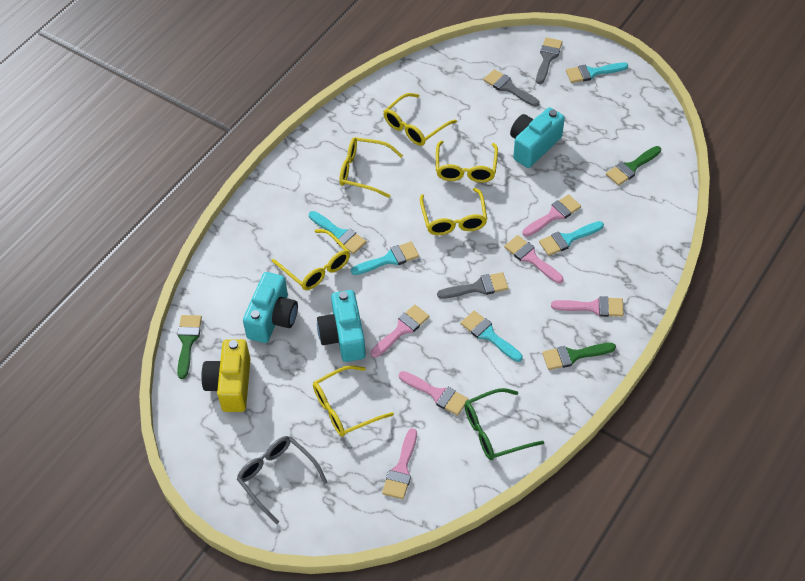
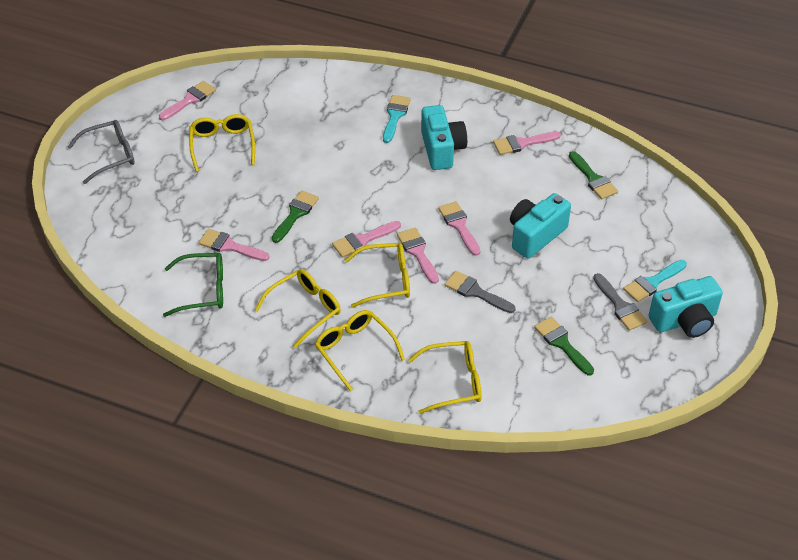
grey brush: 3 -> 2
turquoise brush: 5 -> 2
yellow camera: 1 -> 0
yellow glasses: 6 -> 5

